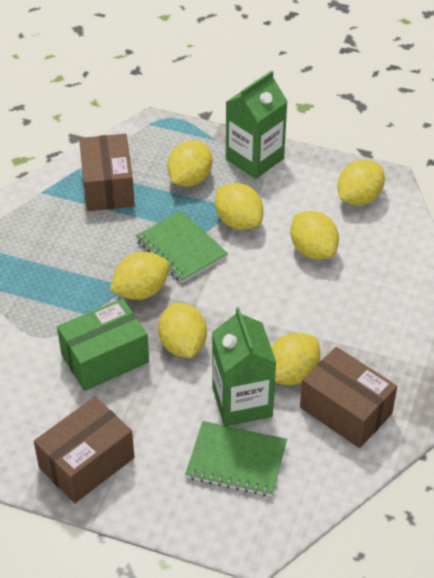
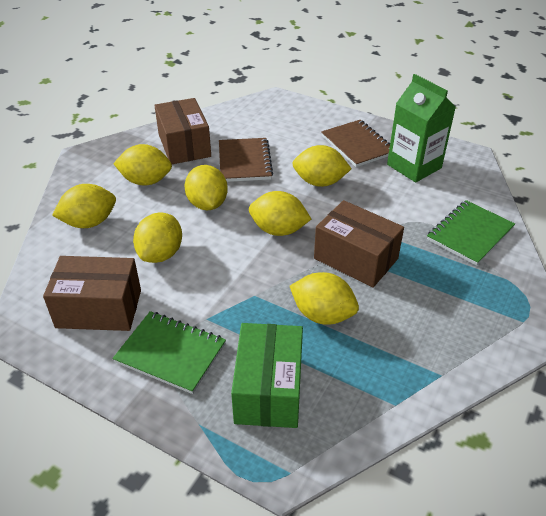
brown notebook: 0 -> 2
green carton: 2 -> 1

